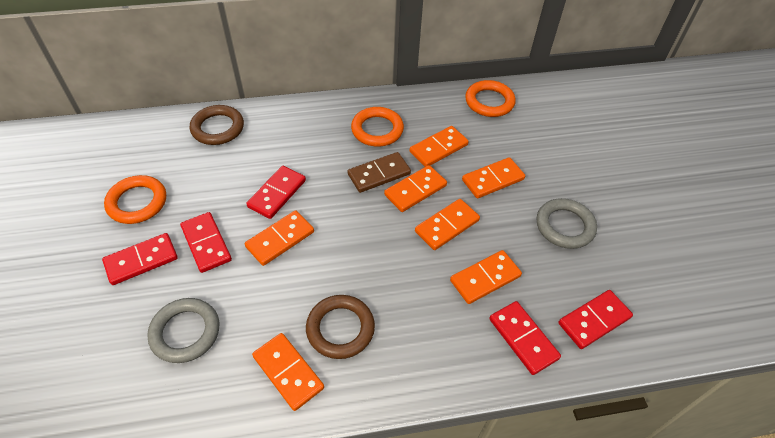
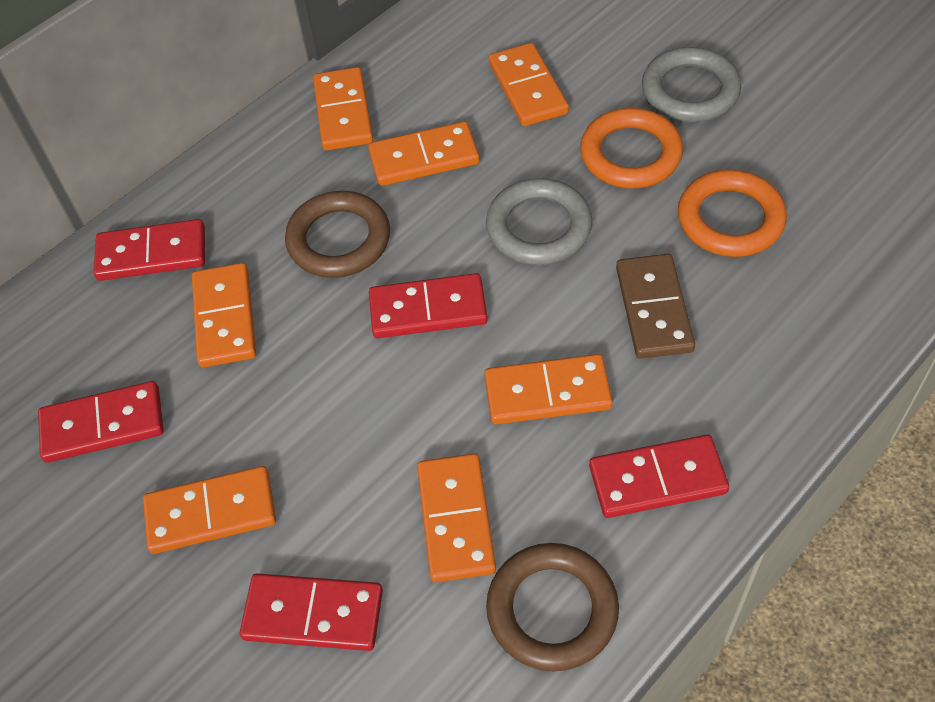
orange ring: 3 -> 2

